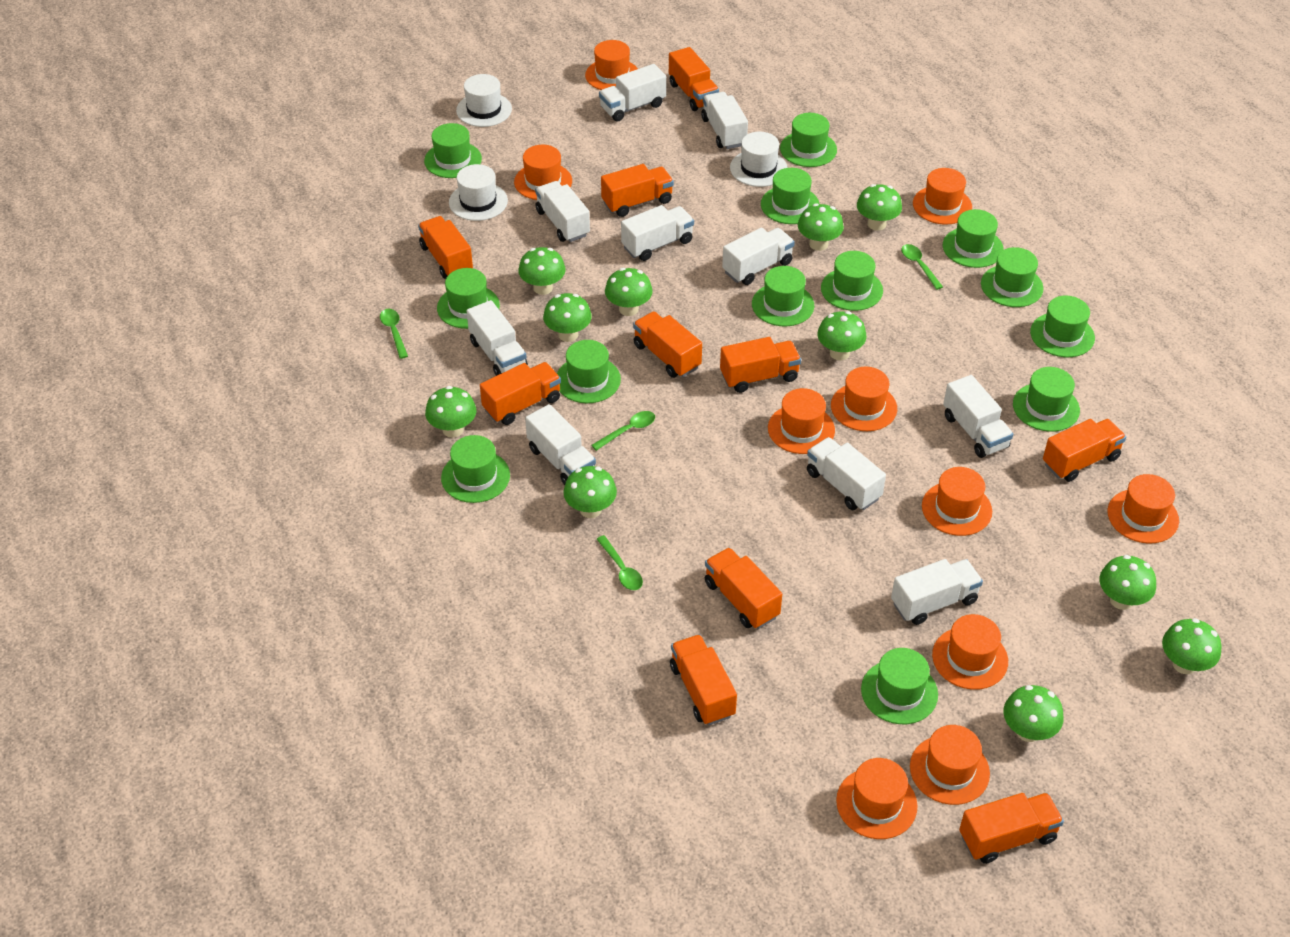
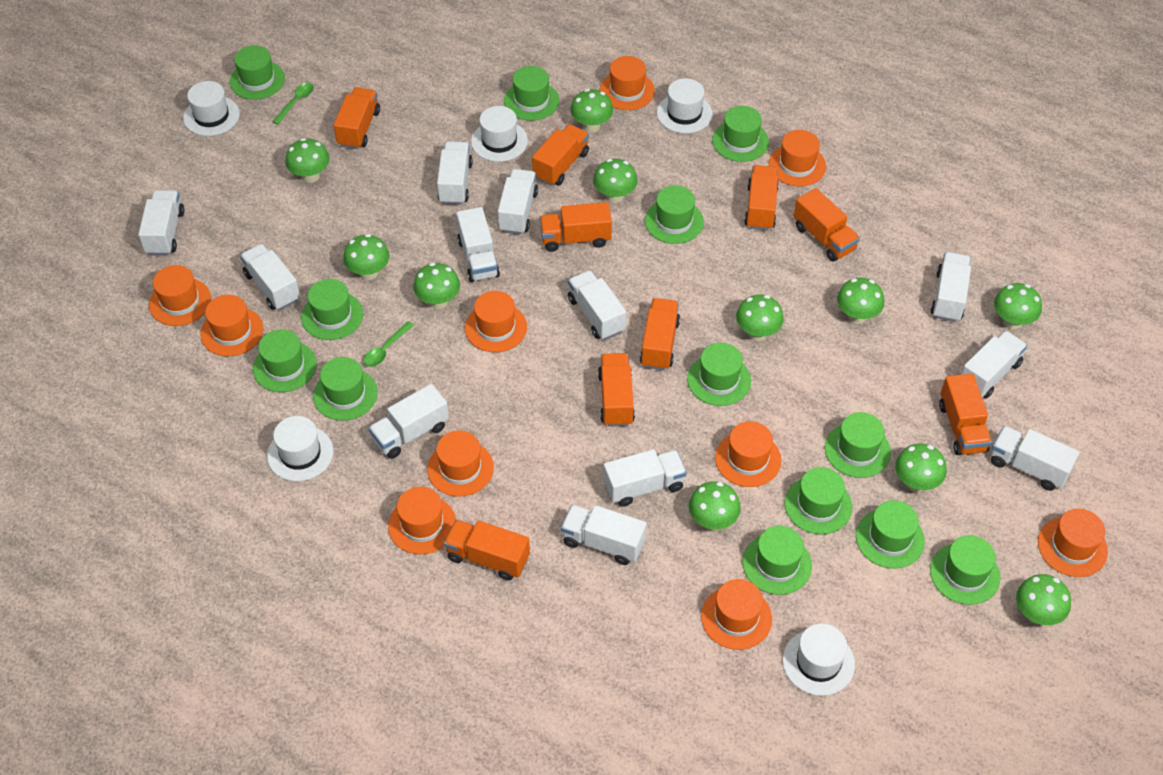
green spoon: 4 -> 2
orange truck: 10 -> 9
white hat: 3 -> 5
white truck: 10 -> 12

